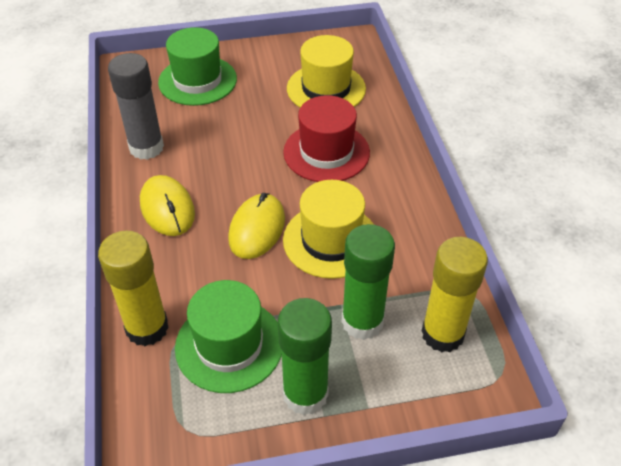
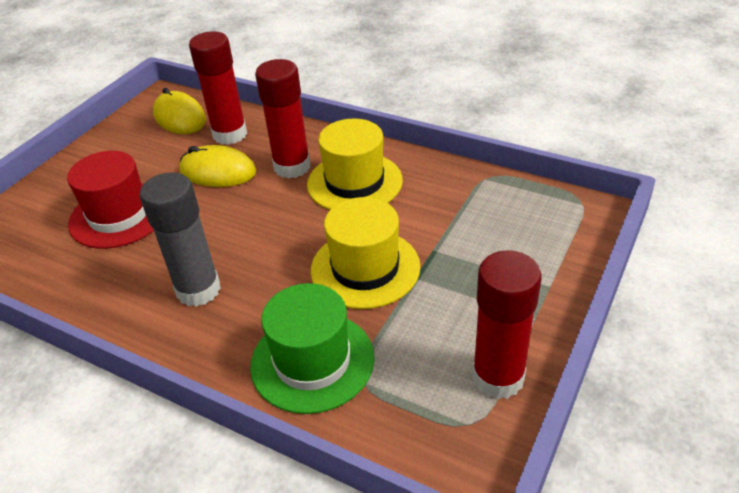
green glue stick: 2 -> 0
green hat: 2 -> 1
red glue stick: 0 -> 3
yellow glue stick: 2 -> 0

